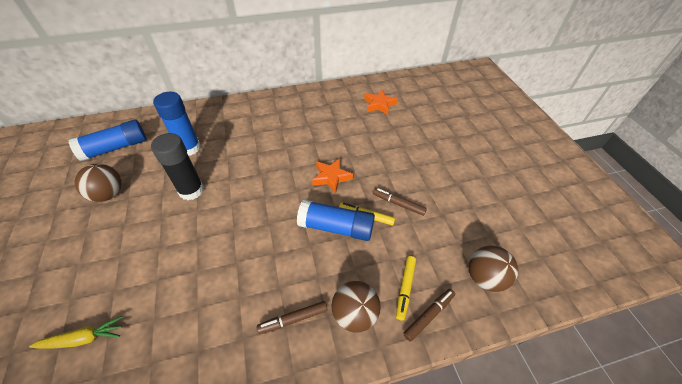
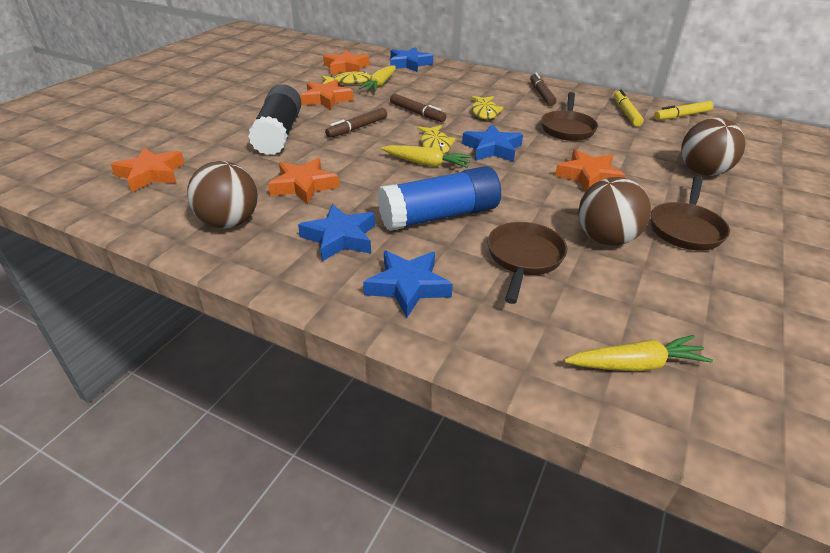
blue glue stick: 3 -> 1
blue star: 0 -> 4
brown pan: 0 -> 3
orange star: 2 -> 5
yellow carrot: 1 -> 3
yellow fish: 0 -> 3

